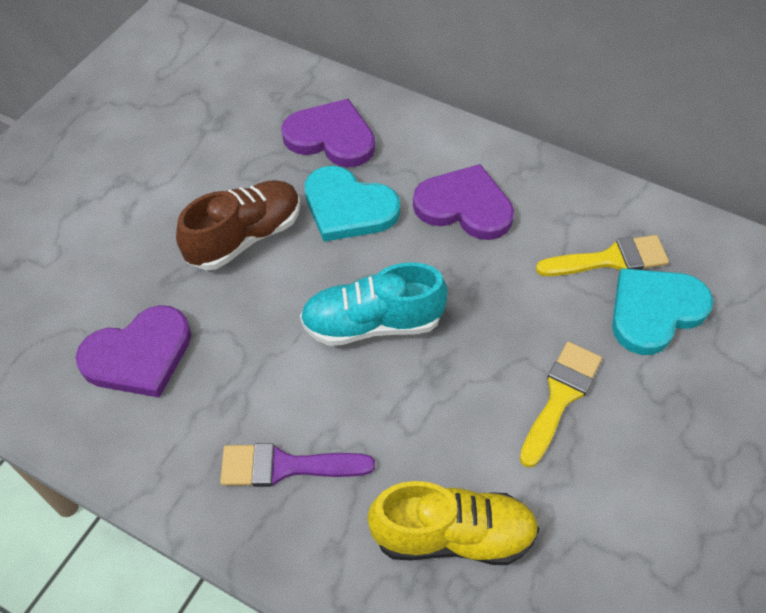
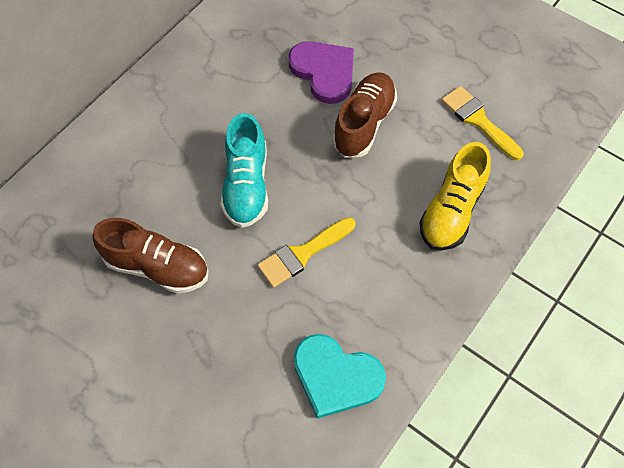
brown shoe: 1 -> 2
purple brush: 1 -> 0
purple heart: 3 -> 1
turquoise heart: 2 -> 1

